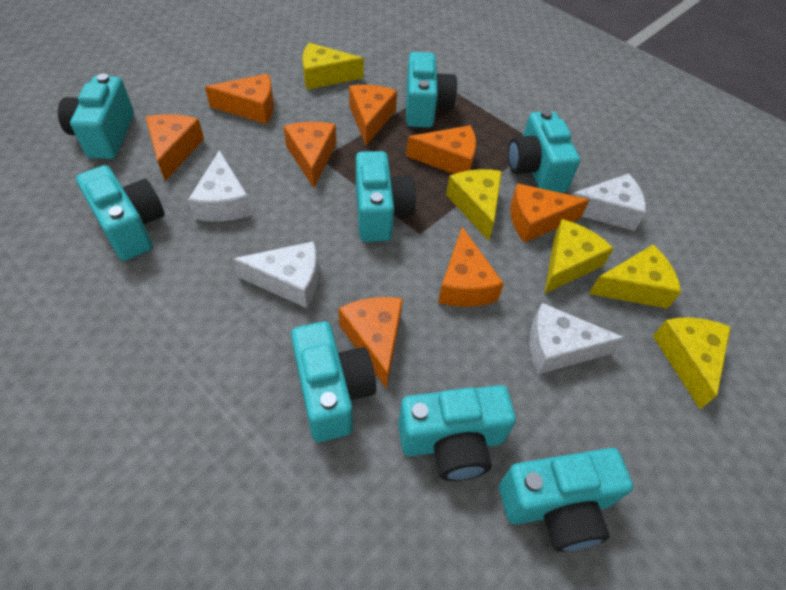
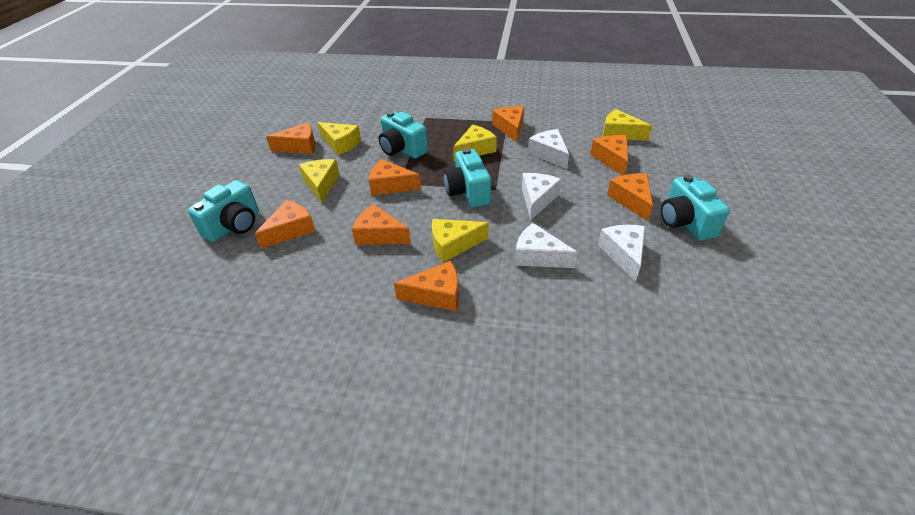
turquoise camera: 8 -> 4

